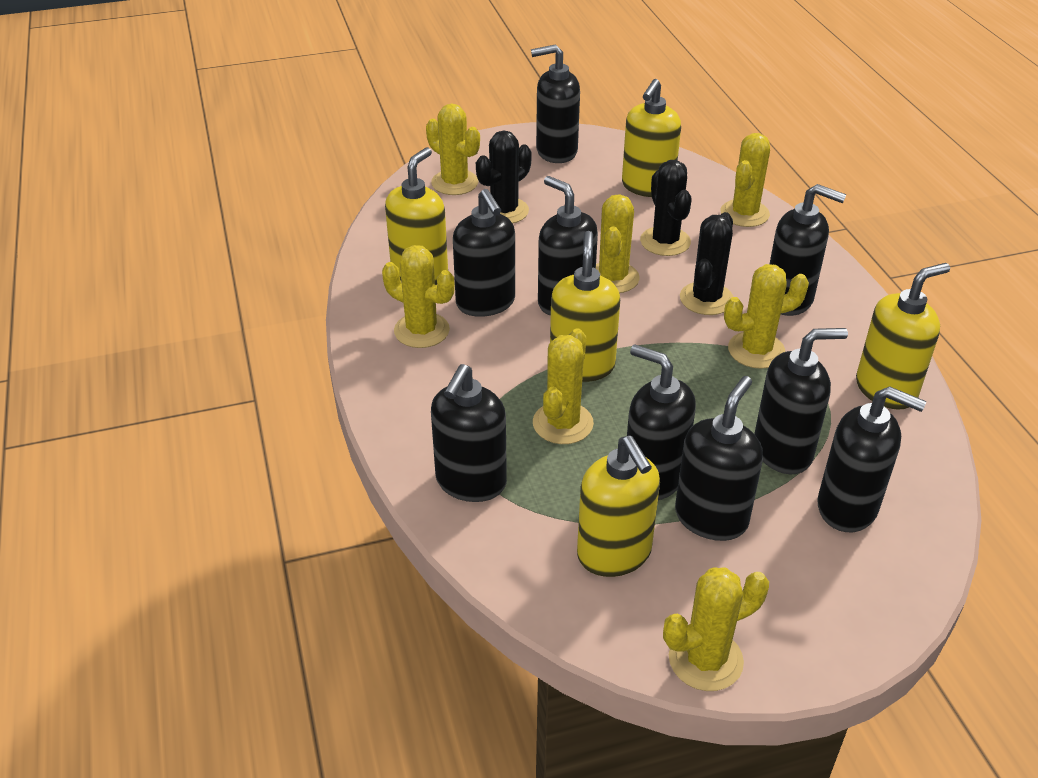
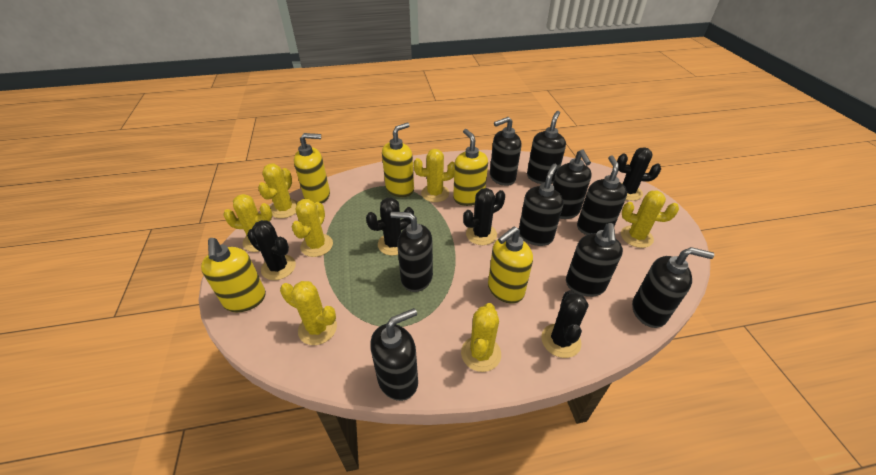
black cactus: 3 -> 5

